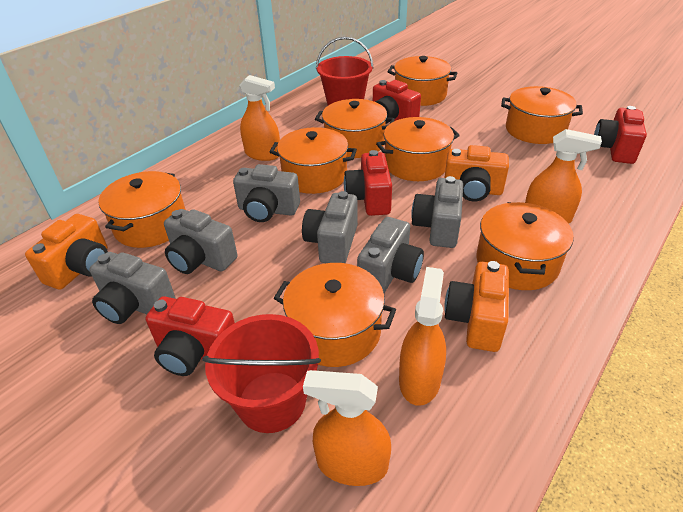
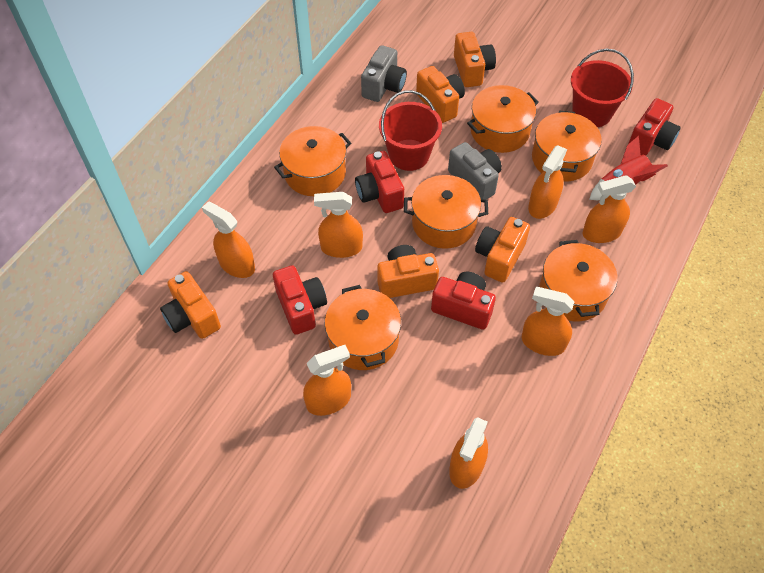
grey camera: 6 -> 2
orange camera: 3 -> 5
orange pot: 8 -> 6
orange spray bottle: 4 -> 7
red rocket: 0 -> 1

